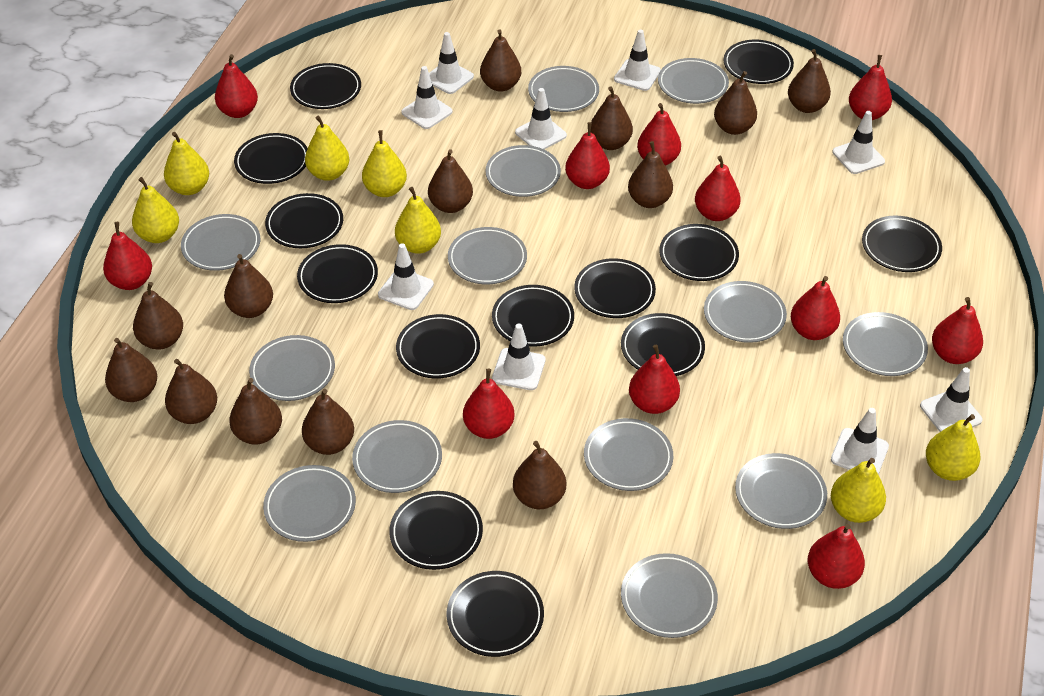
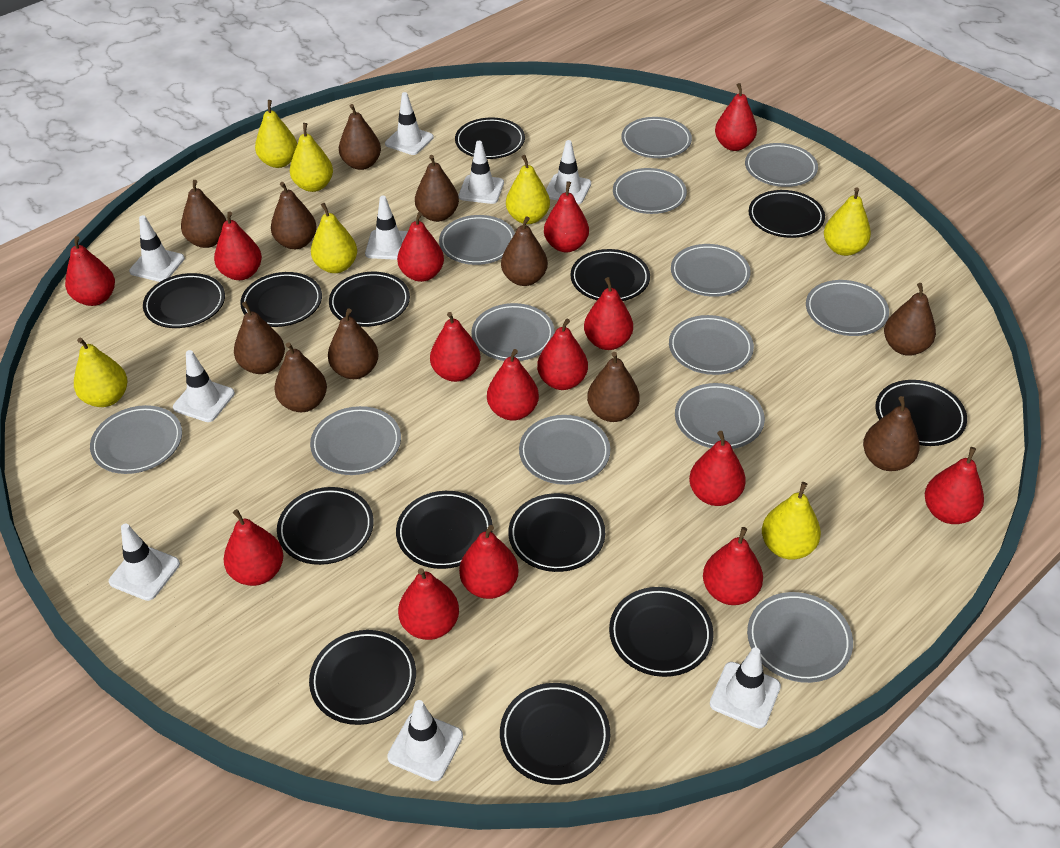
brown pear: 13 -> 11
red pear: 11 -> 15

